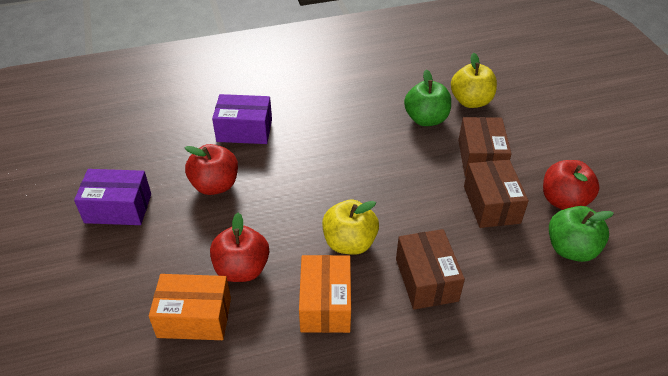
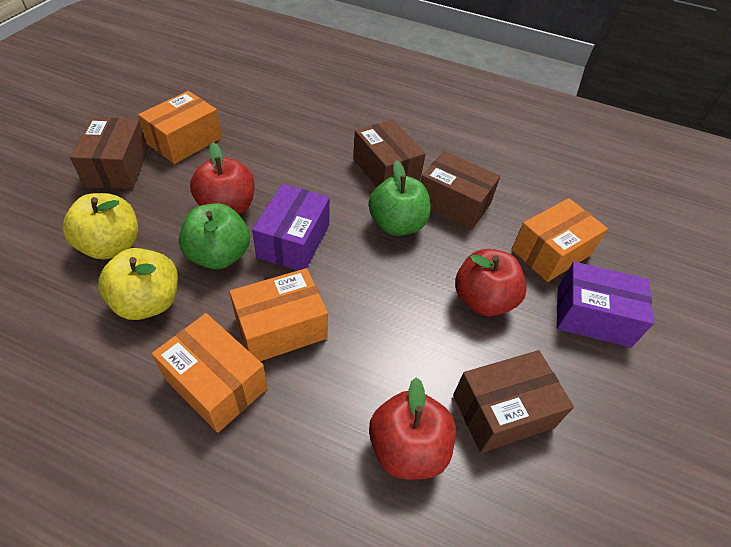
brown box: 3 -> 4
orange box: 2 -> 4

